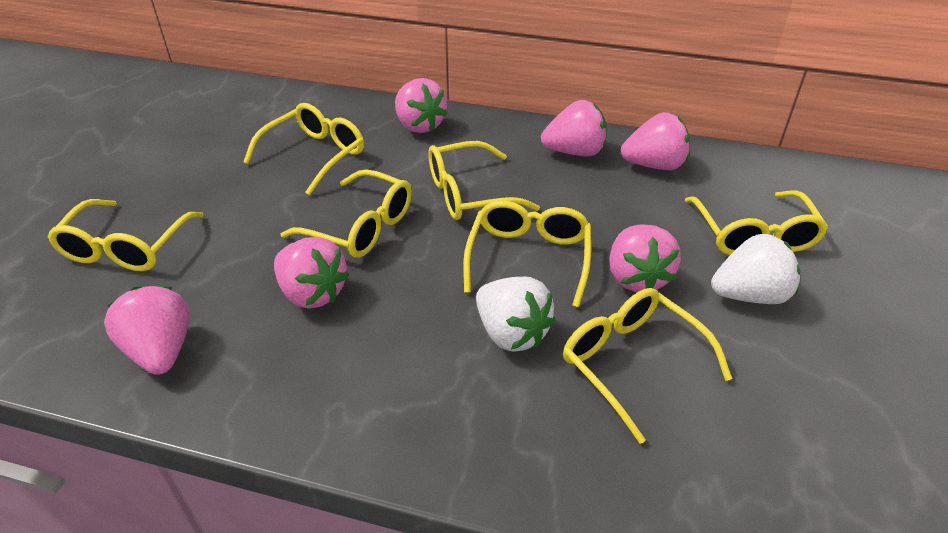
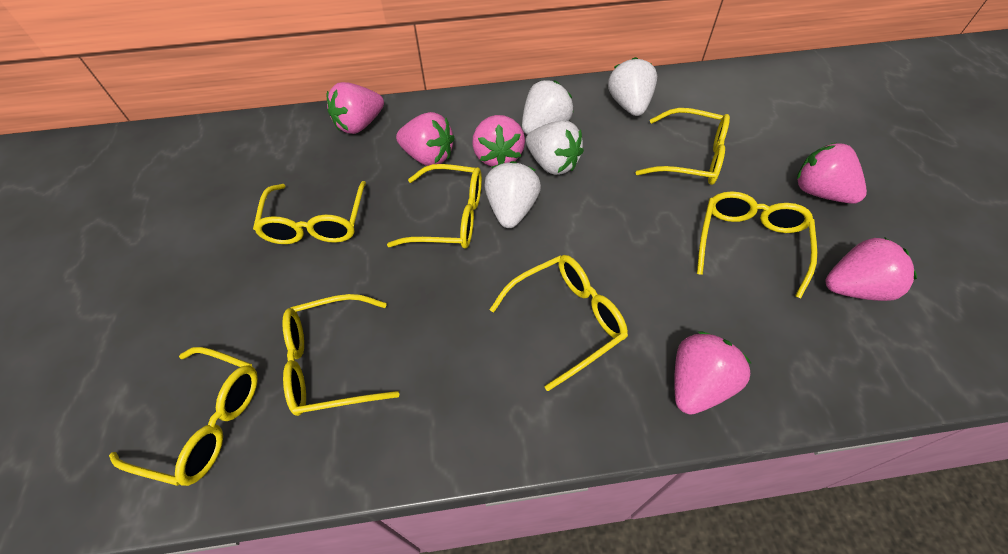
white strawberry: 2 -> 4

